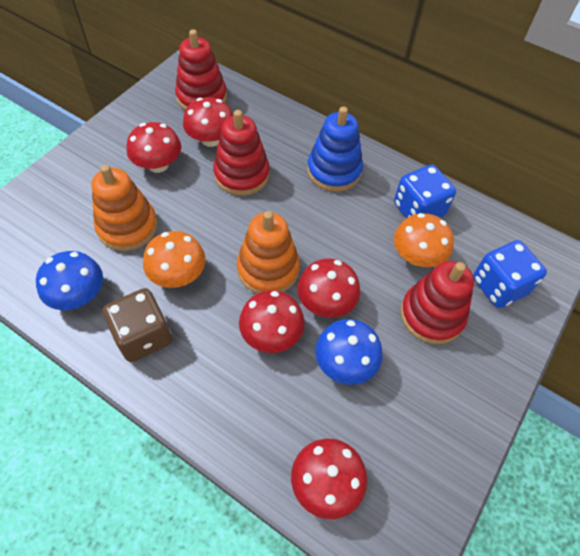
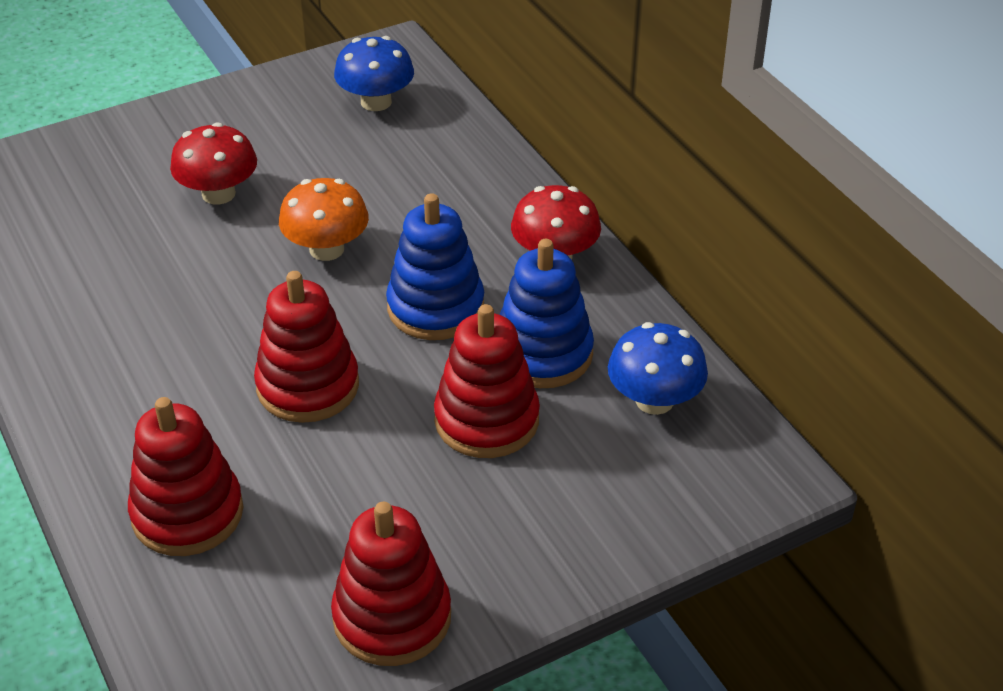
blue dice: 2 -> 0
blue stacking toy: 1 -> 2
brown dice: 1 -> 0
orange mushroom: 2 -> 1
orange stacking toy: 2 -> 0
red mushroom: 5 -> 2
red stacking toy: 3 -> 4

